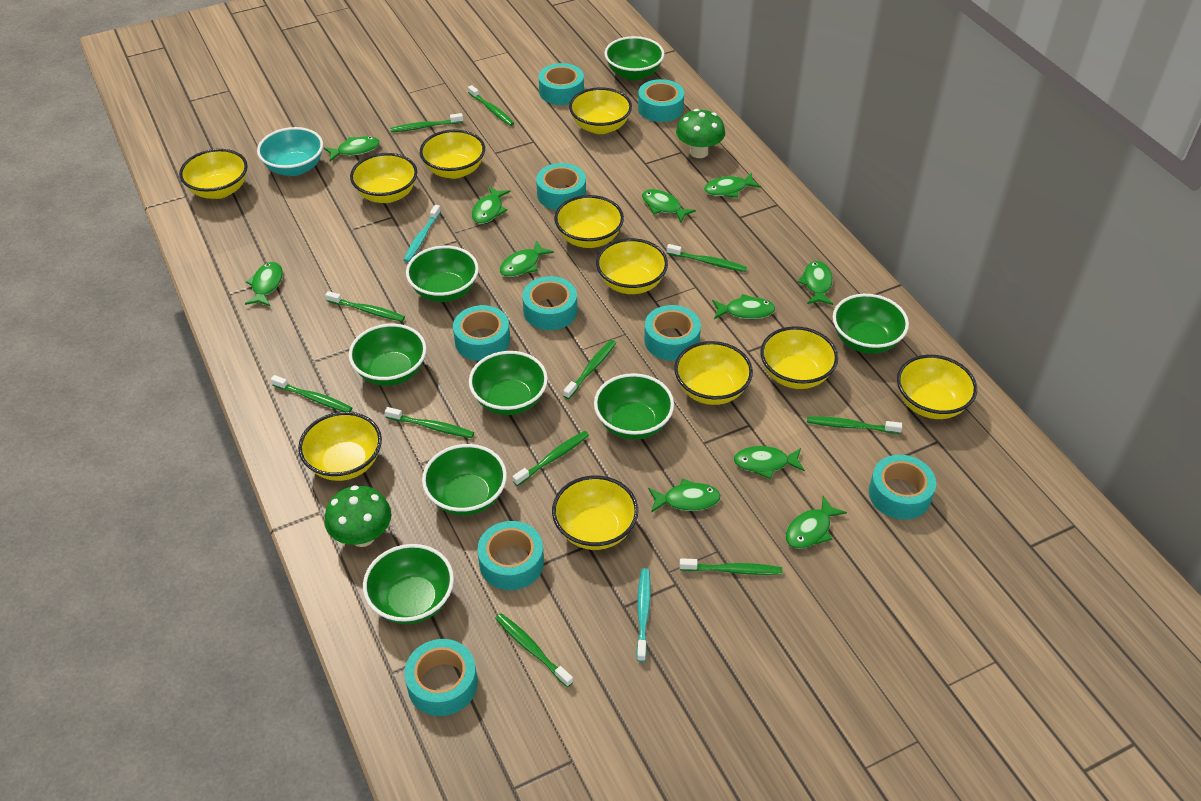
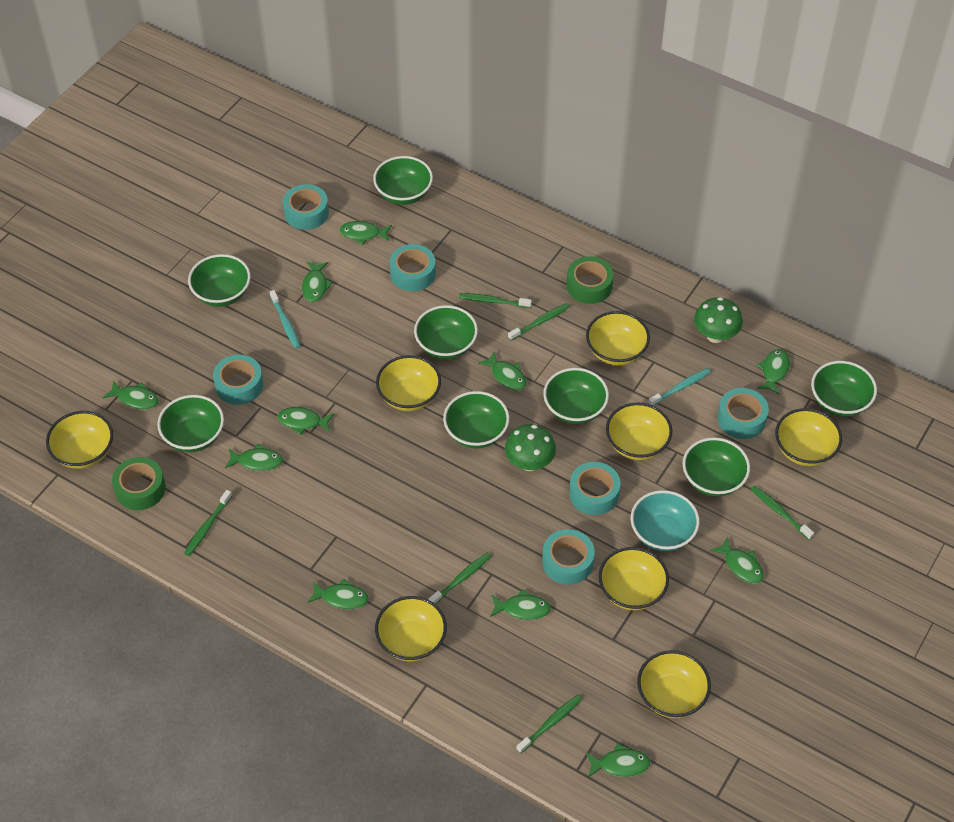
green tape: 0 -> 2
green toothbrush: 11 -> 6
turquoise tape: 9 -> 6
yellow bowl: 11 -> 8

